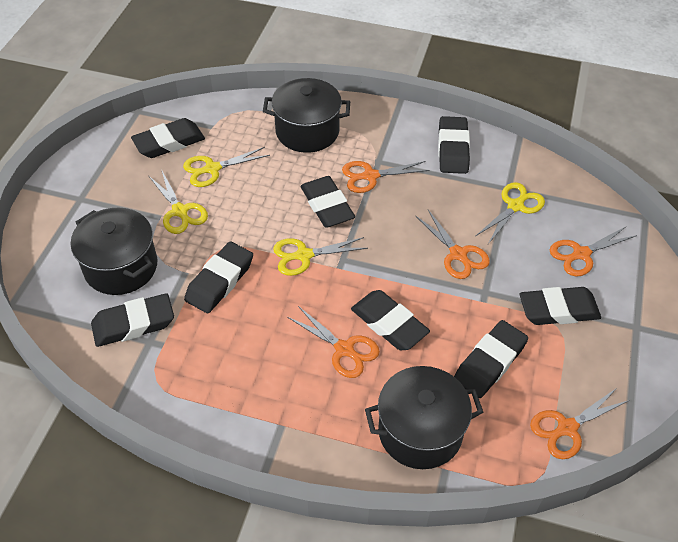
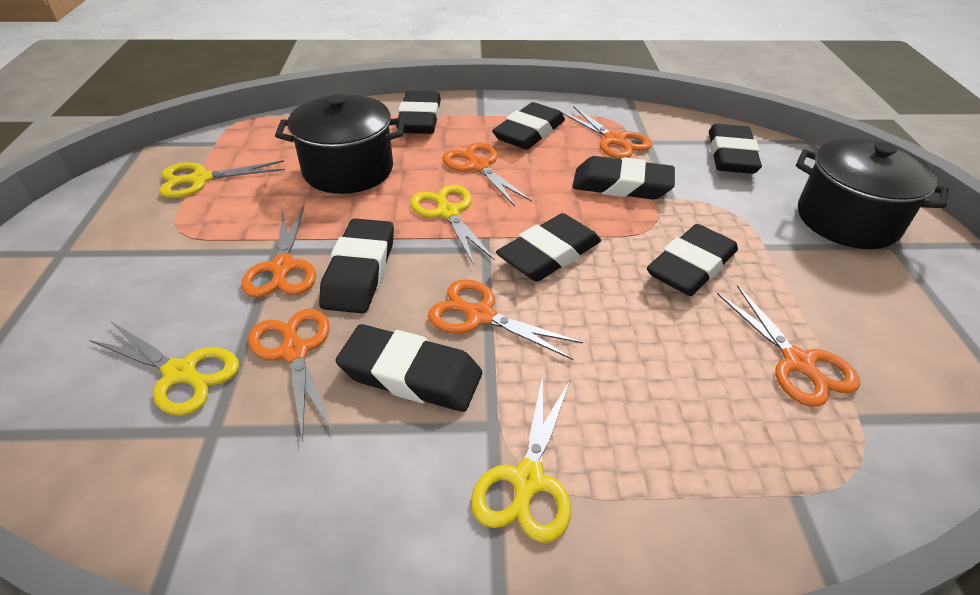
black pot: 3 -> 2
orange scissors: 5 -> 6

